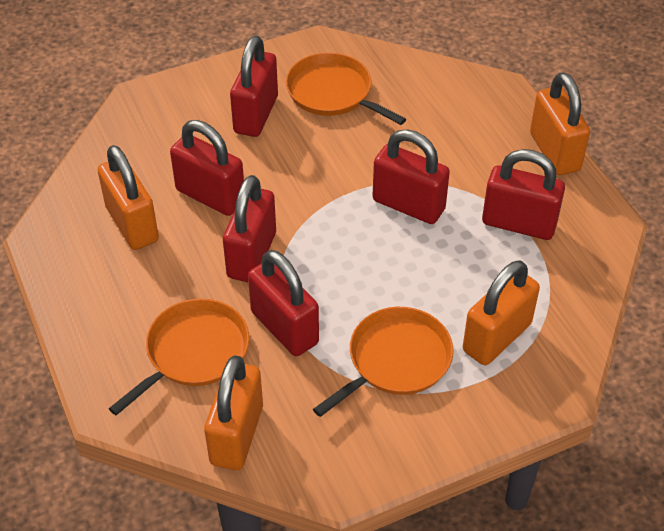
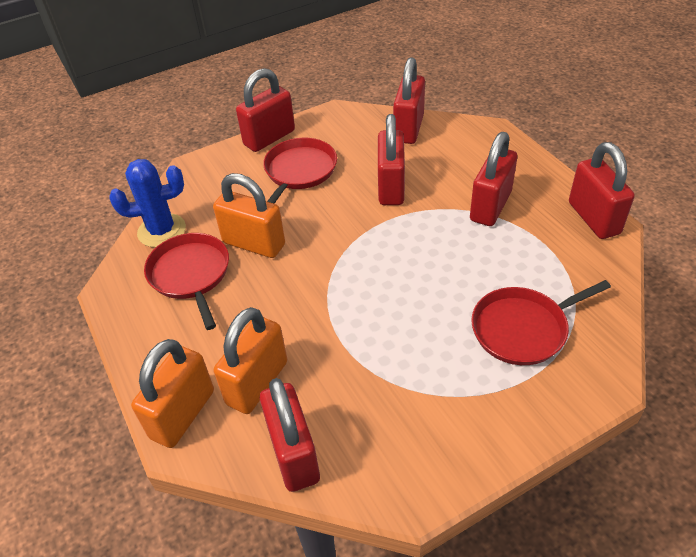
blue cactus: 0 -> 1
orange padlock: 4 -> 3
orange pan: 3 -> 0
red pan: 0 -> 3

